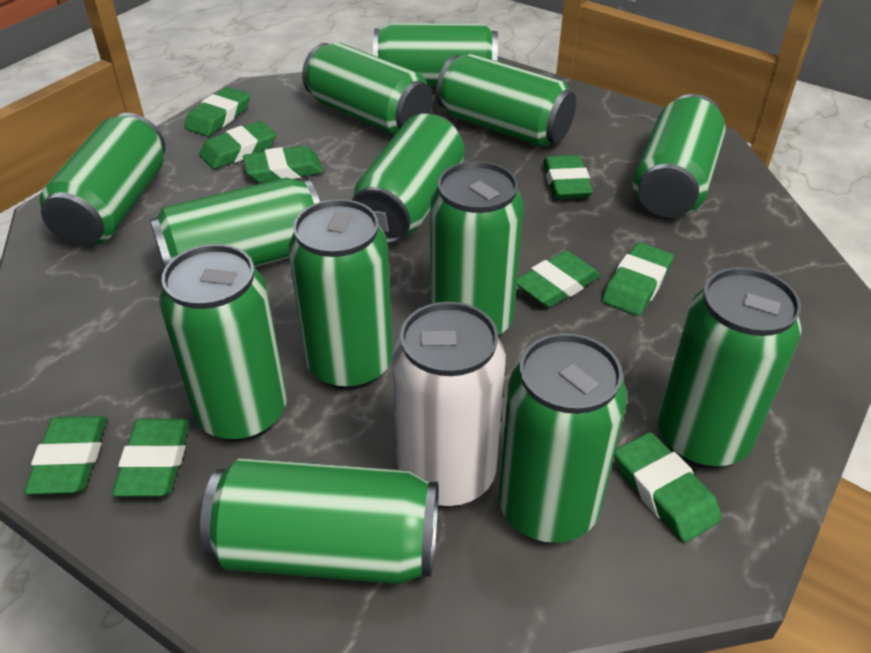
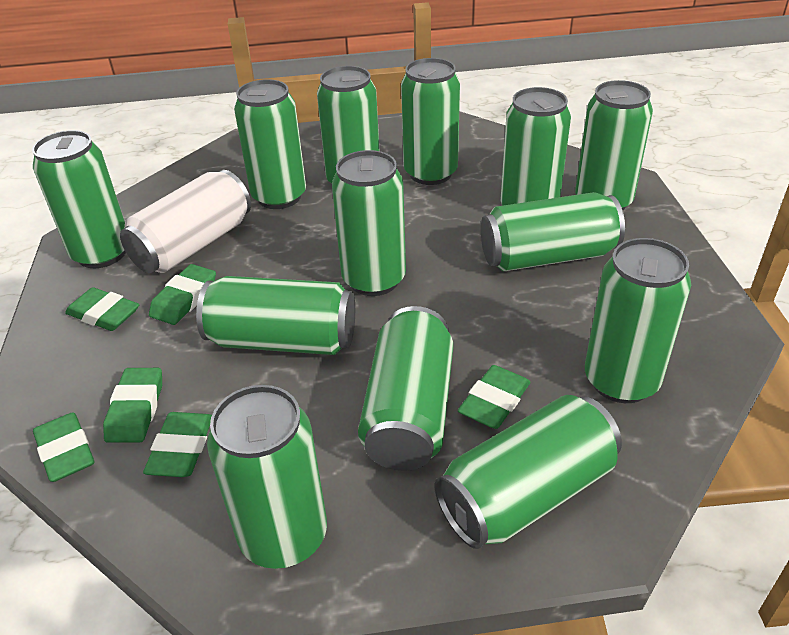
green eraser: 9 -> 6

